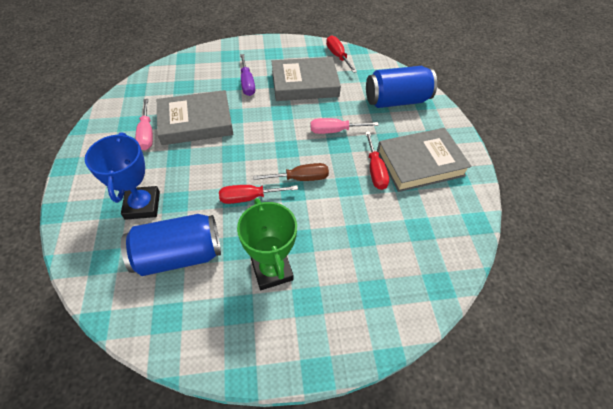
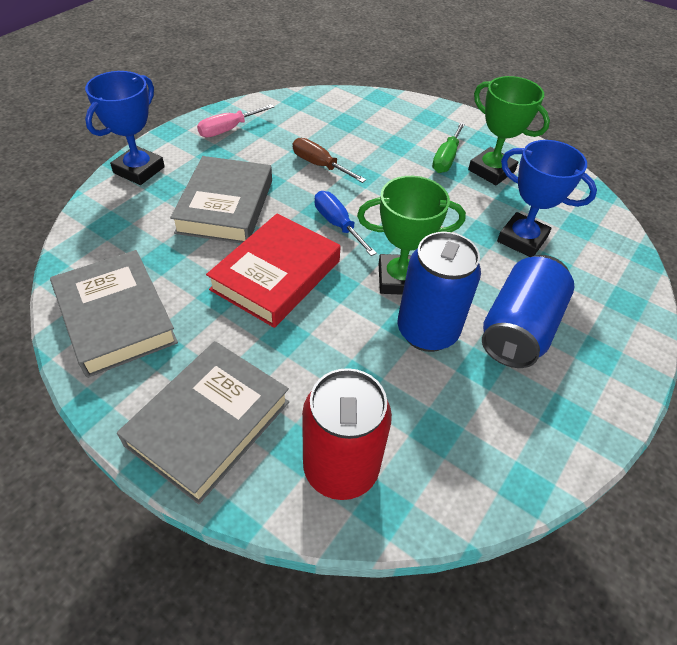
blue screwdriver: 0 -> 1
blue trophy: 1 -> 2
green screwdriver: 0 -> 1
green trophy: 1 -> 2
pink screwdriver: 2 -> 1
purple screwdriver: 1 -> 0
red book: 0 -> 1
red can: 0 -> 1
red screwdriver: 3 -> 0

